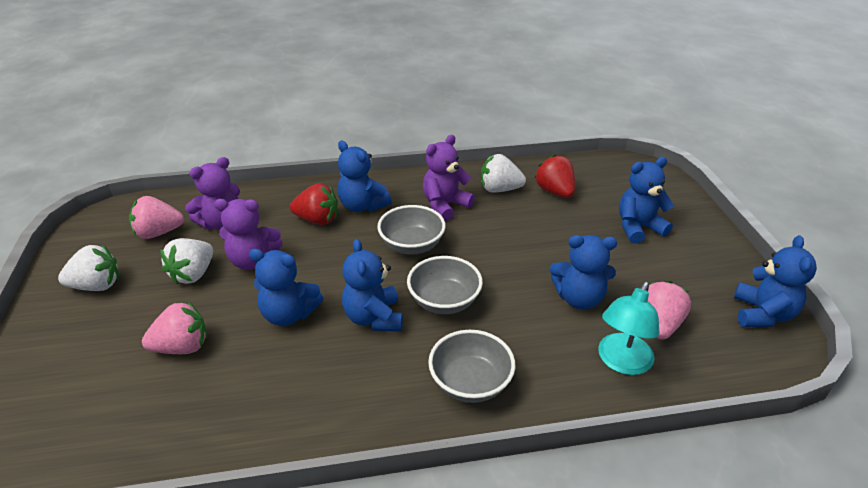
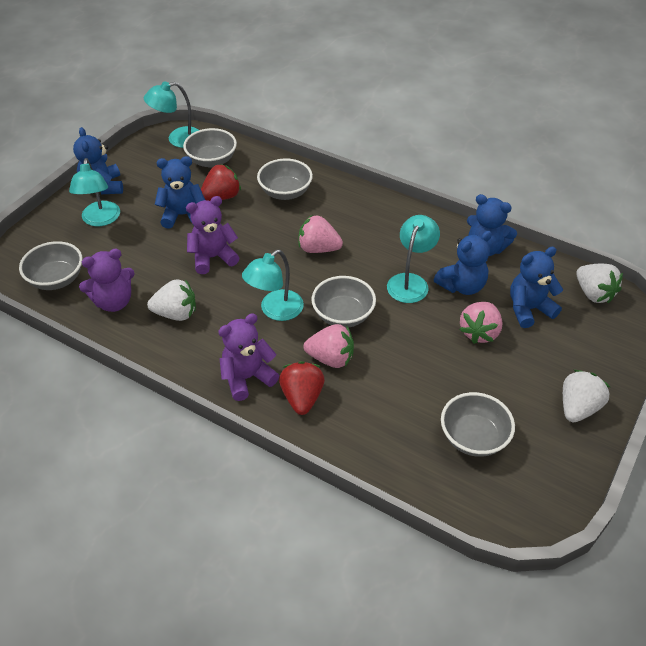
blue teddy bear: 6 -> 5
grey bowl: 3 -> 5
turquoise lamp: 1 -> 4

